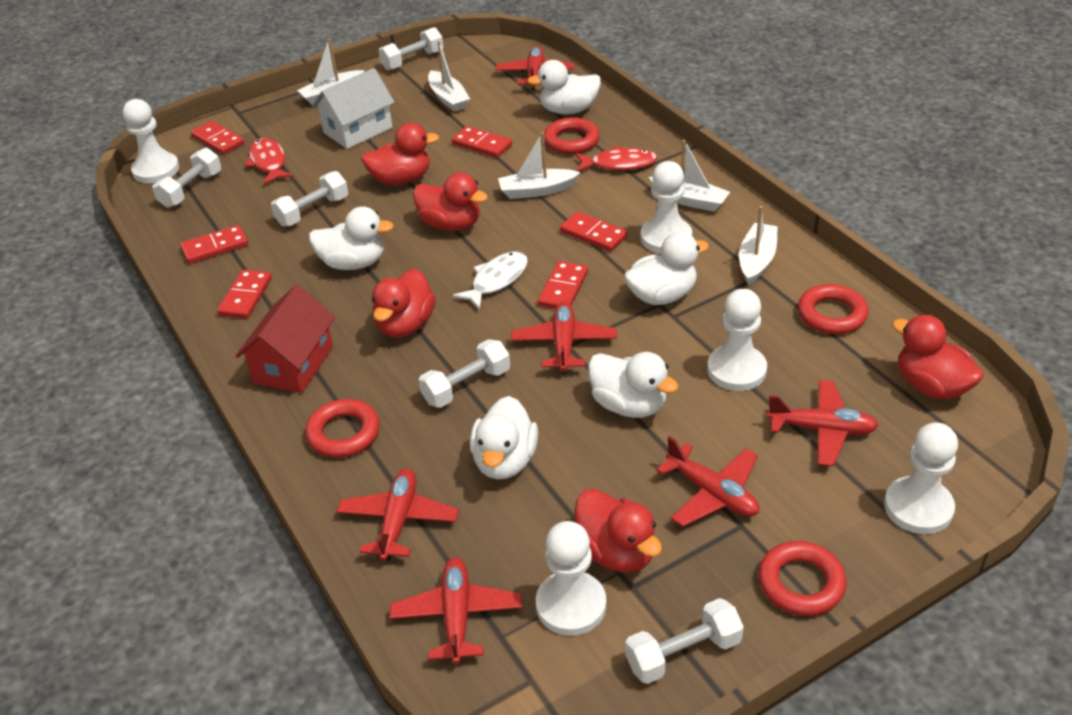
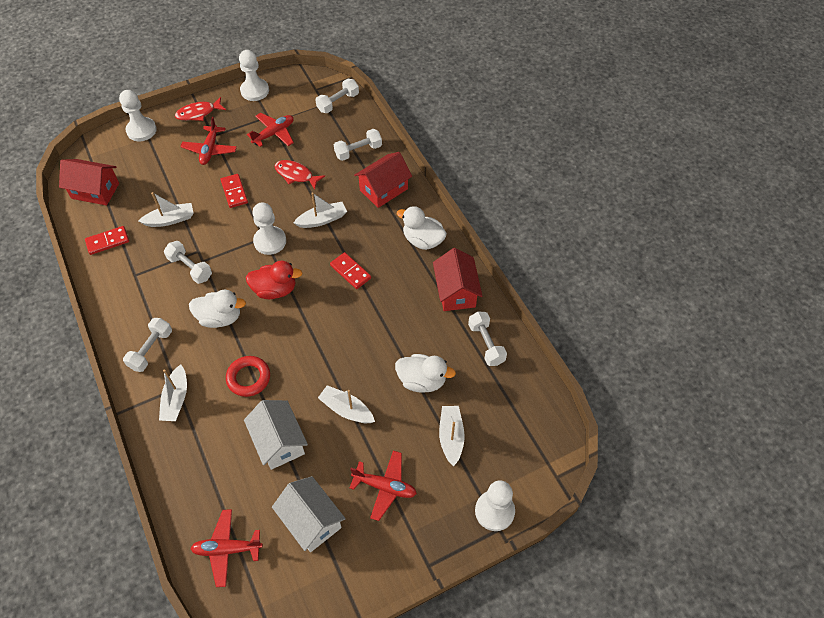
red domino: 6 -> 3
red duck: 5 -> 1
red house: 1 -> 3
red plane: 6 -> 4
red ring: 4 -> 1
white duck: 5 -> 3
white fish: 1 -> 0
white house: 1 -> 2
white pawn: 5 -> 4

